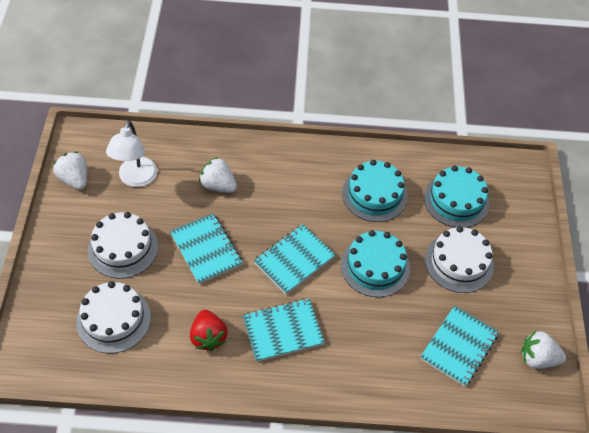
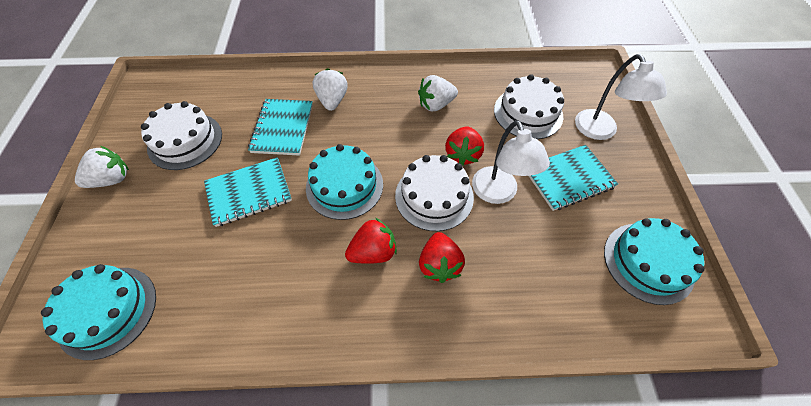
red strawberry: 1 -> 3
turquoise notebook: 4 -> 3
white lamp: 1 -> 2

